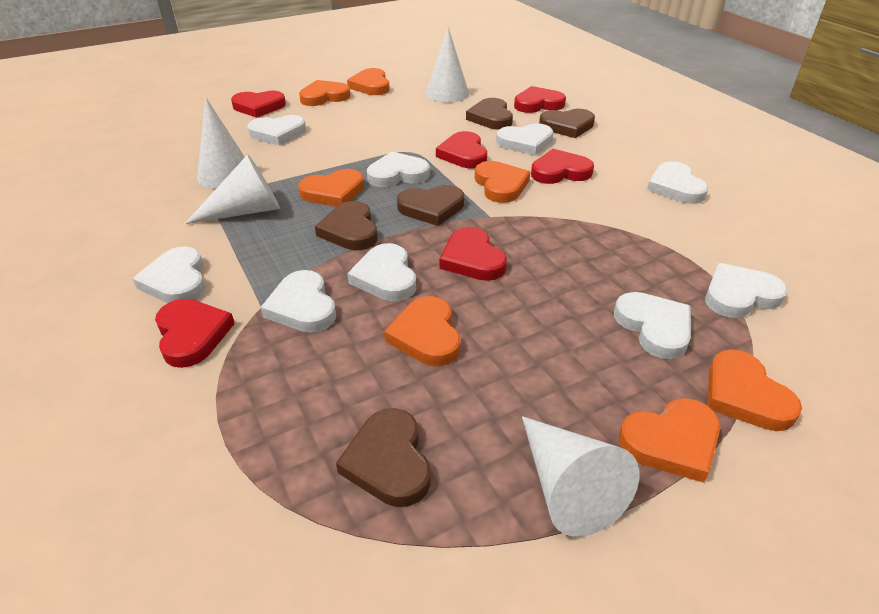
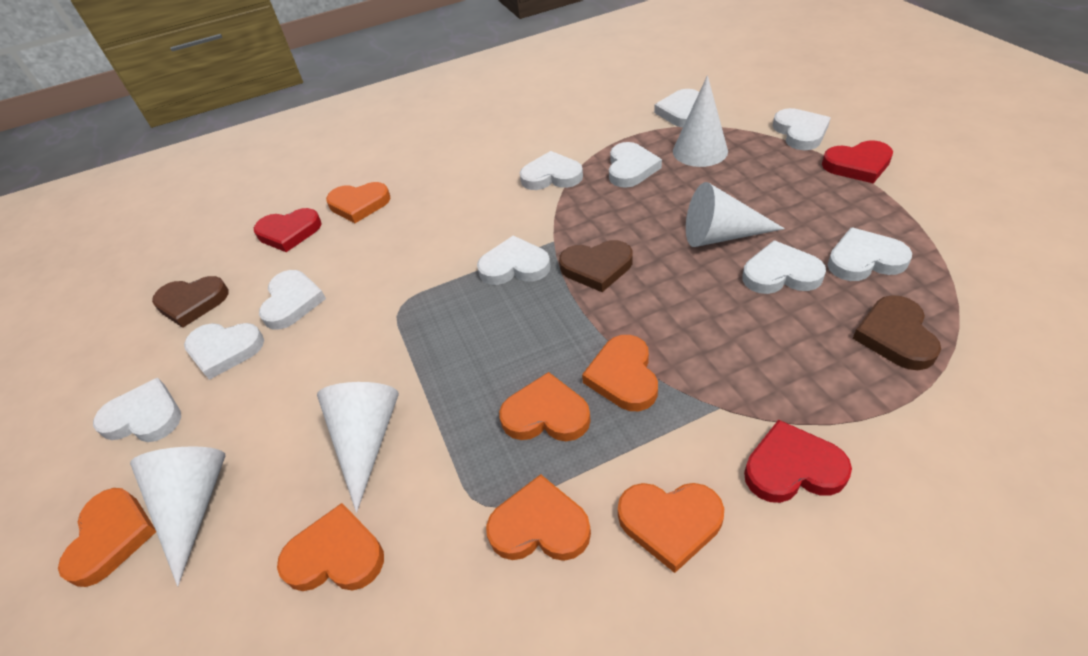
brown heart: 5 -> 3
red heart: 6 -> 3
white heart: 9 -> 10

